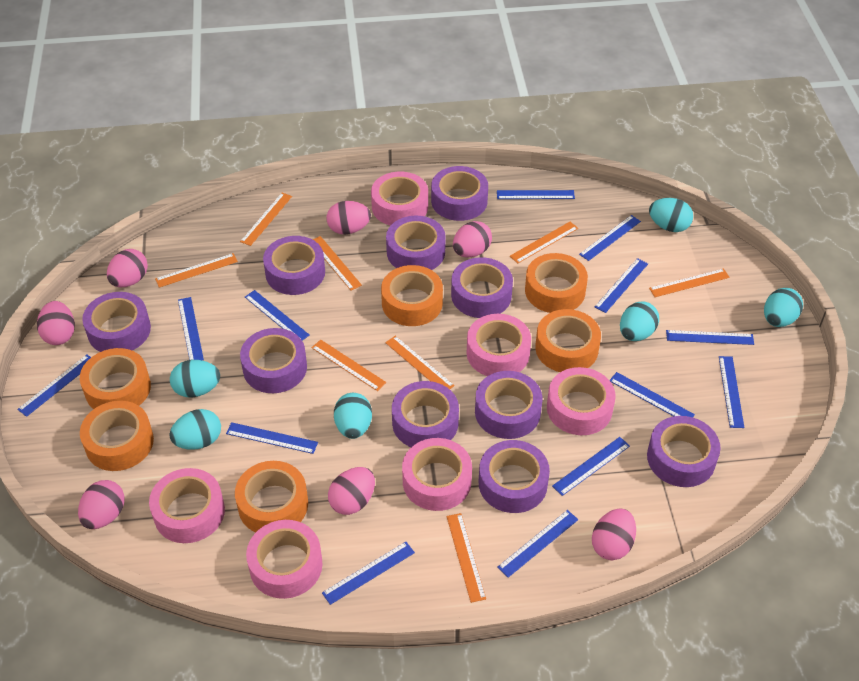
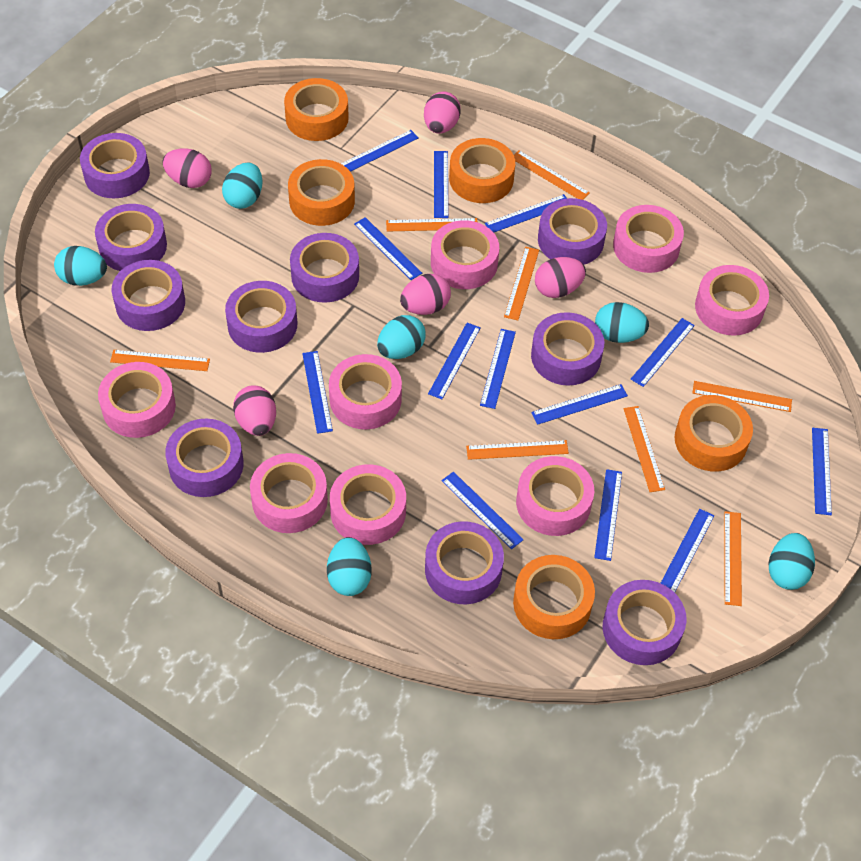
orange tape: 6 -> 5
pink egg: 7 -> 5
pink tape: 6 -> 8

